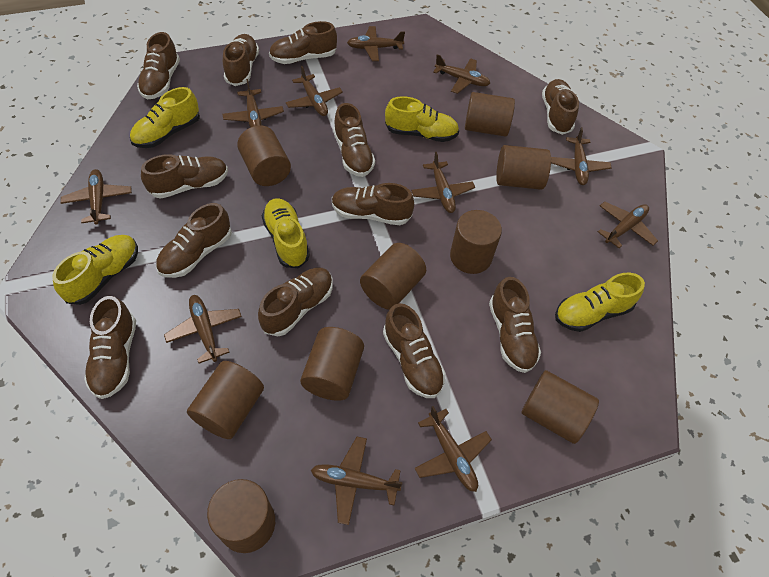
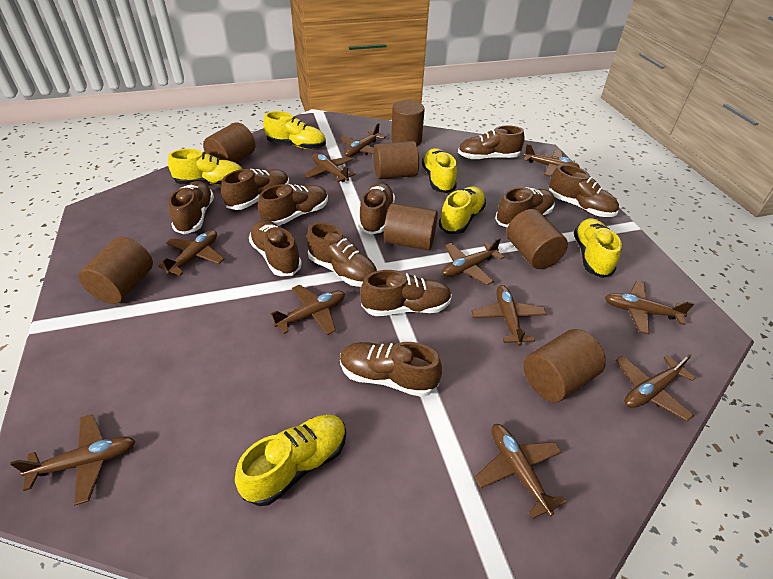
brown cylinder: 9 -> 7
brown shoe: 12 -> 11
yellow shoe: 5 -> 6

